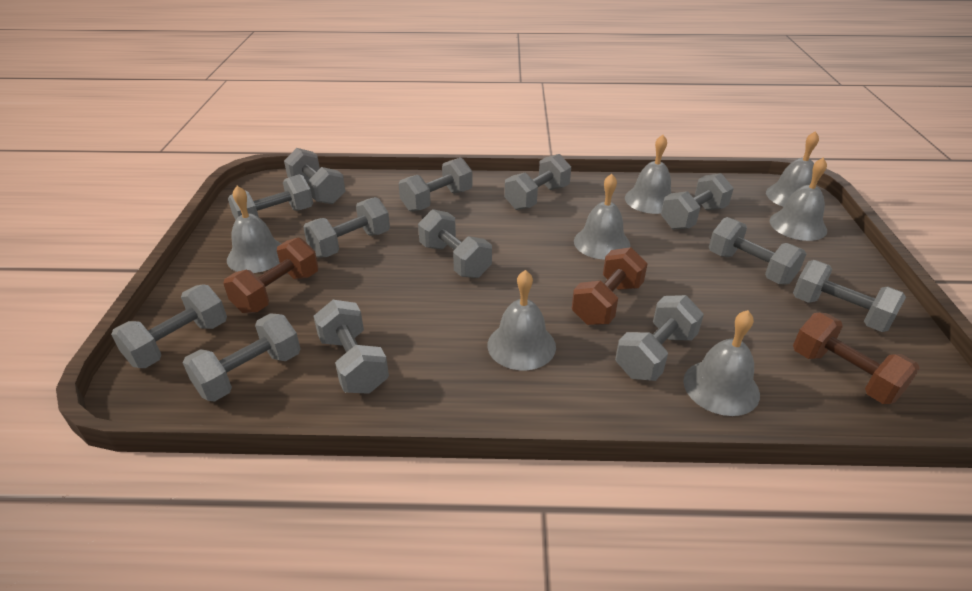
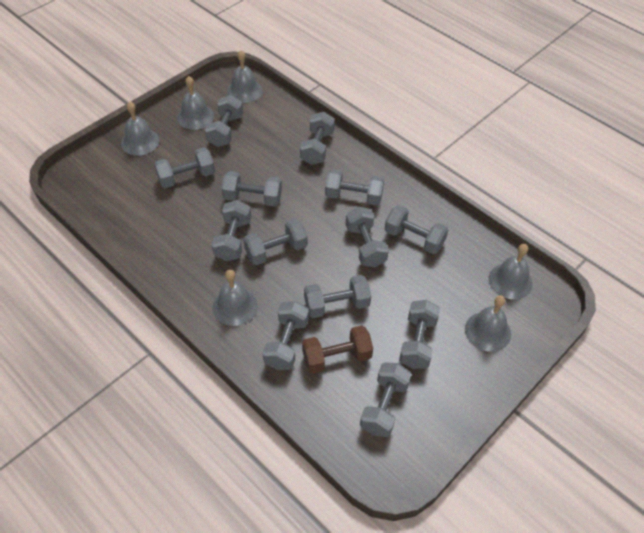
brown dumbbell: 3 -> 1
grey bell: 7 -> 6

